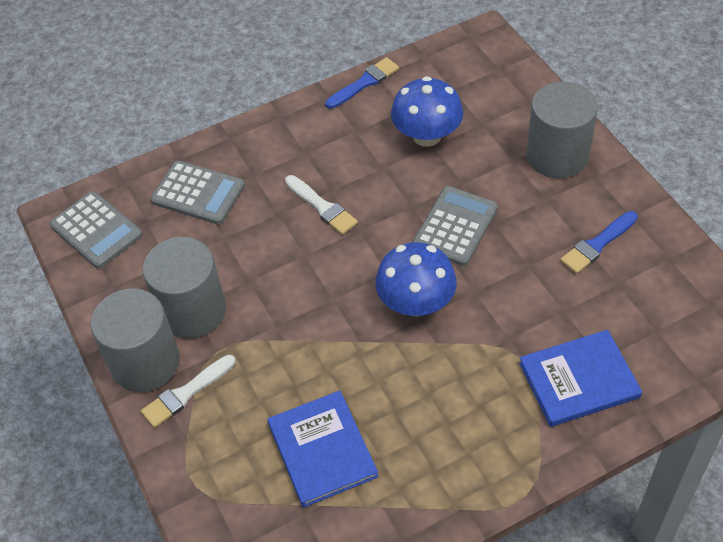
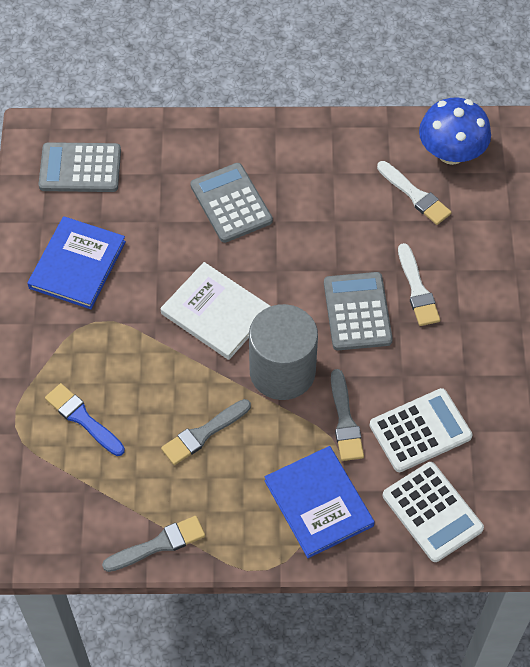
blue brush: 2 -> 1
blue mushroom: 2 -> 1
grey brush: 0 -> 3
grey cylinder: 3 -> 1
white book: 0 -> 1
white calculator: 0 -> 2

